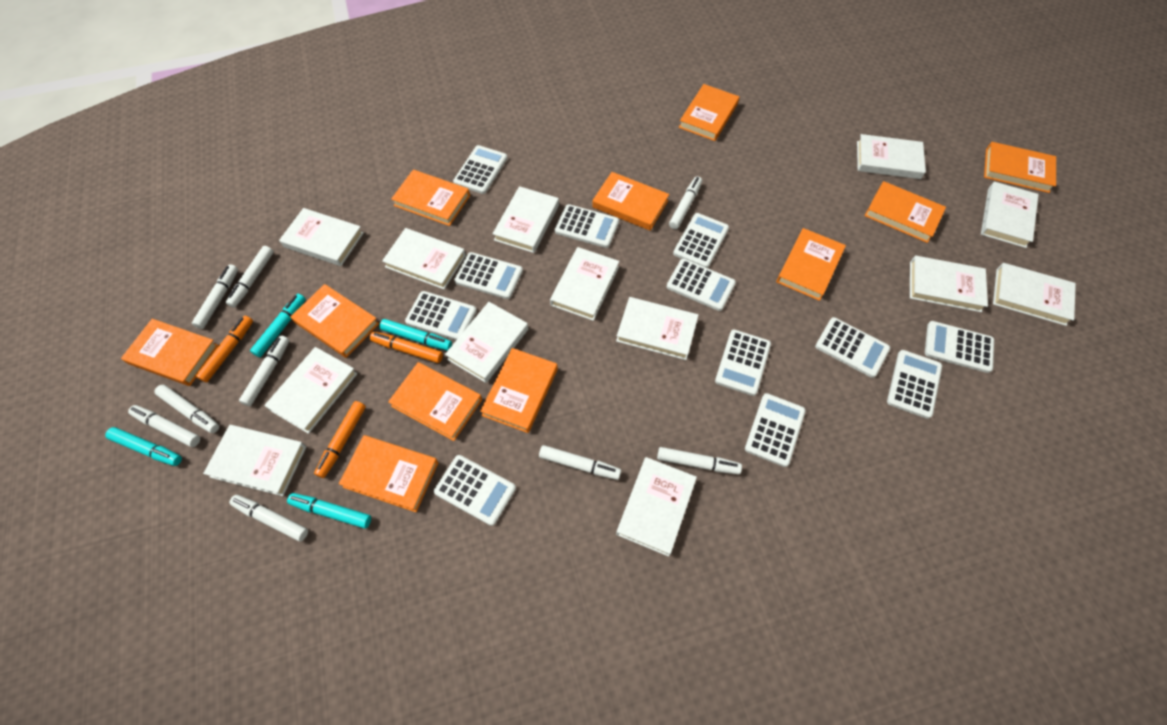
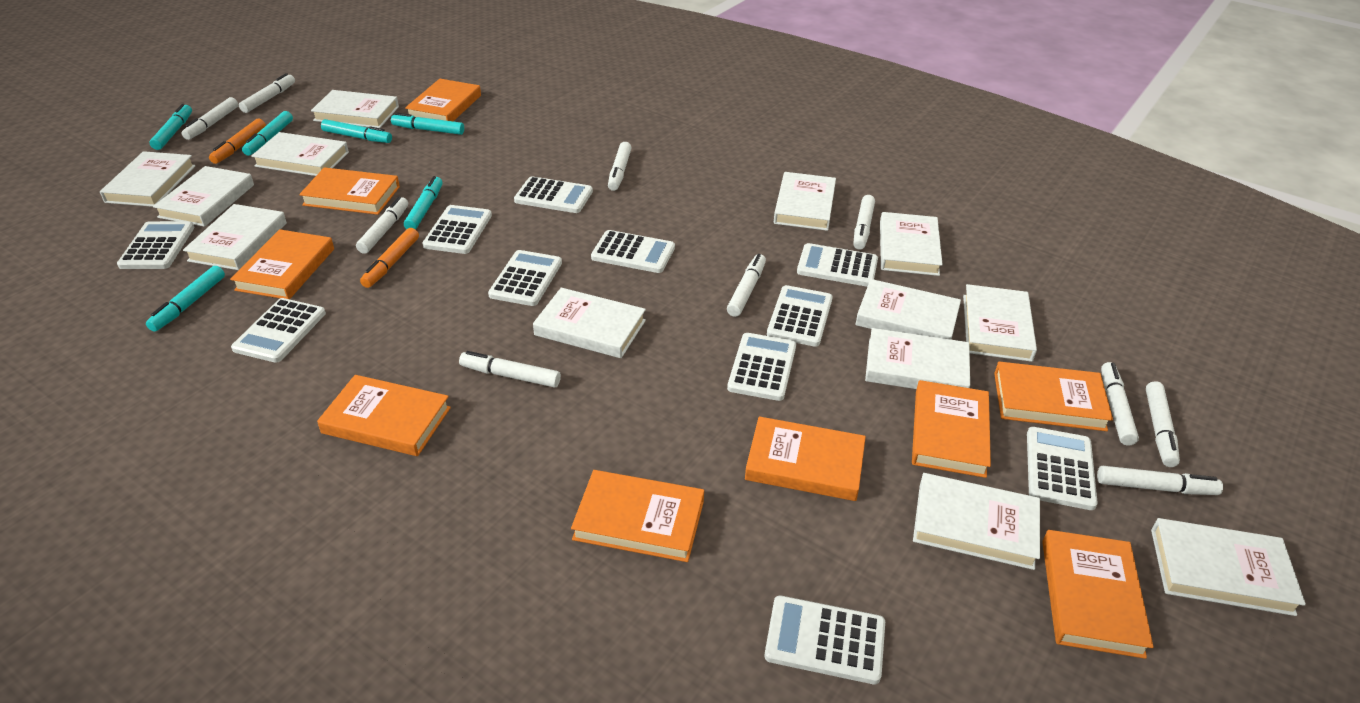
orange book: 11 -> 9
orange marker: 3 -> 2
turquoise marker: 4 -> 6
white calculator: 12 -> 11
white marker: 9 -> 10

